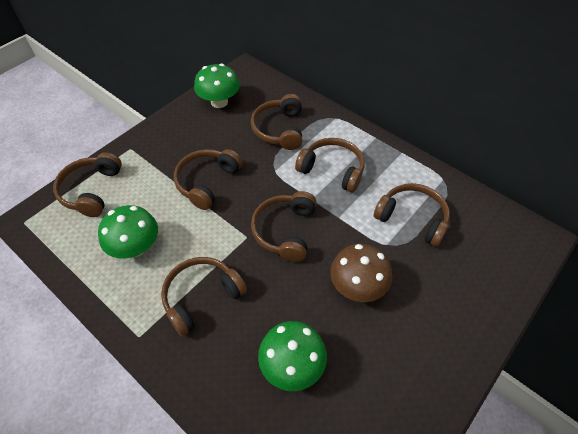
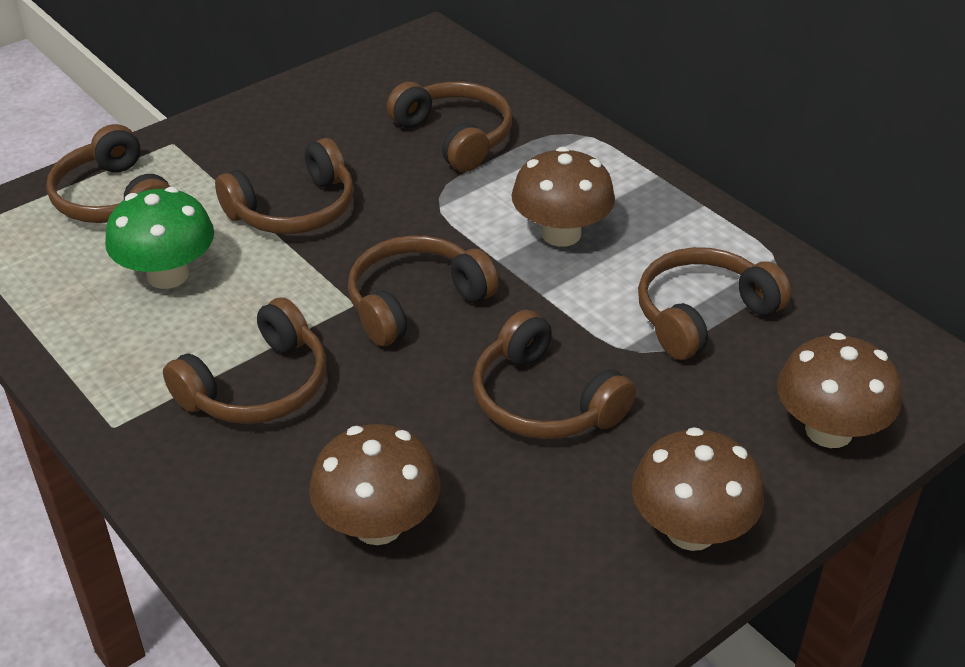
brown mushroom: 1 -> 4
green mushroom: 3 -> 1

